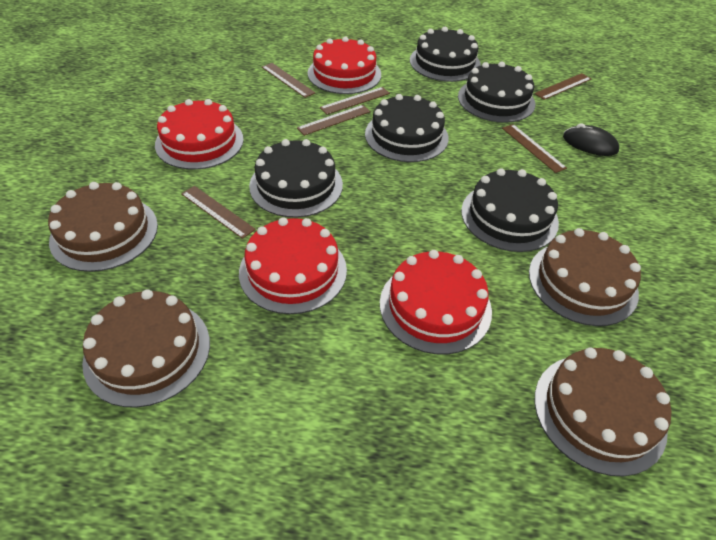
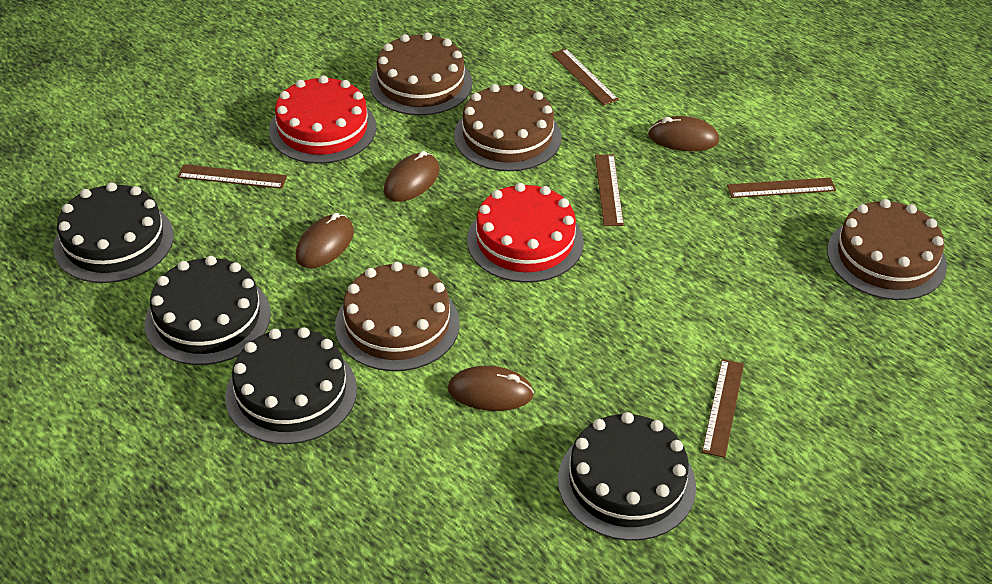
black cake: 5 -> 4
black mouse: 1 -> 0
brown mouse: 0 -> 4
brown ruler: 6 -> 5
red cake: 4 -> 2

